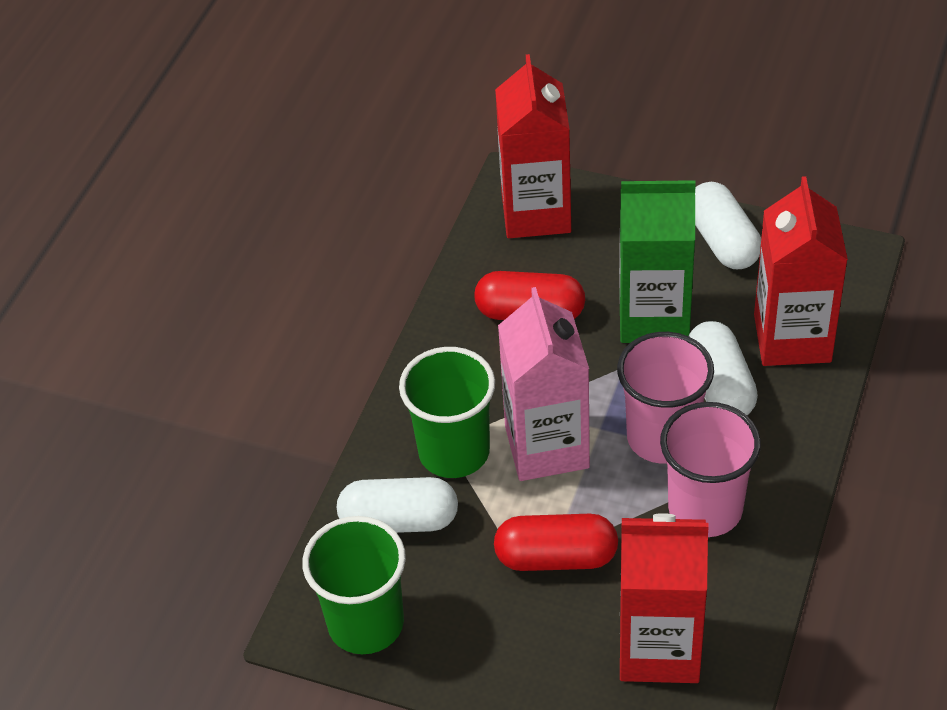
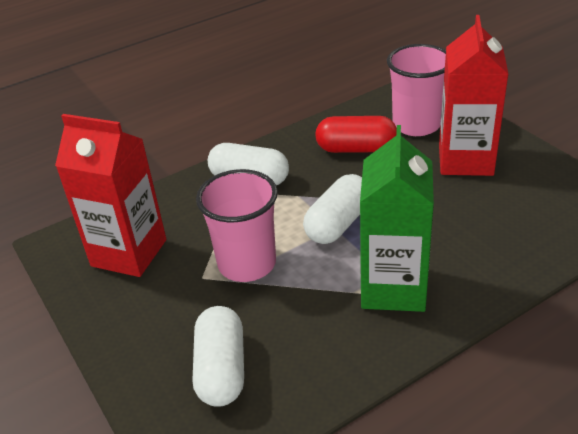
green cup: 2 -> 0
pink carton: 1 -> 0
red capsule: 2 -> 1
red carton: 3 -> 2

